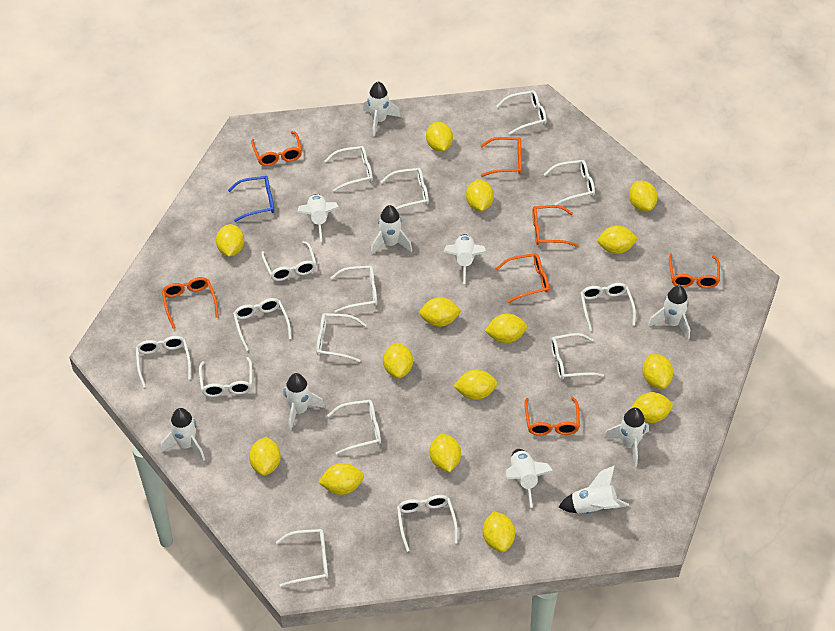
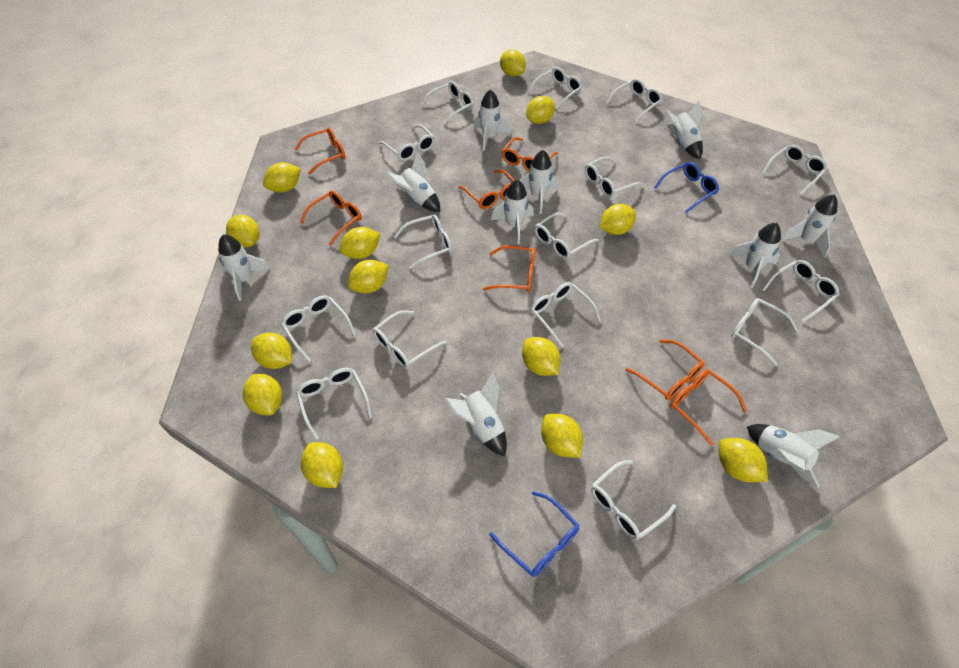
blue glasses: 1 -> 2
yellow lemon: 15 -> 13

